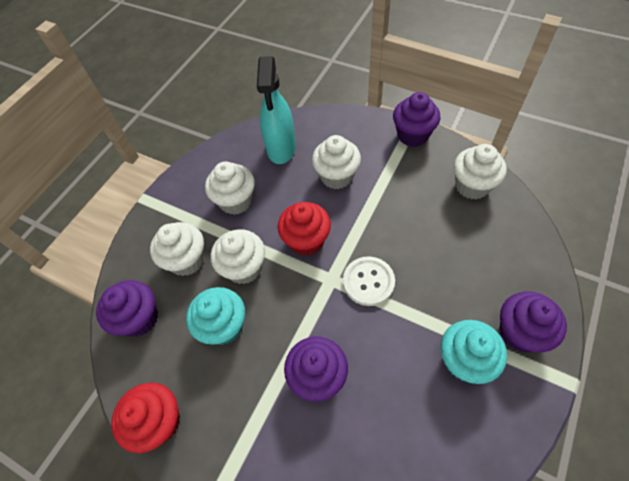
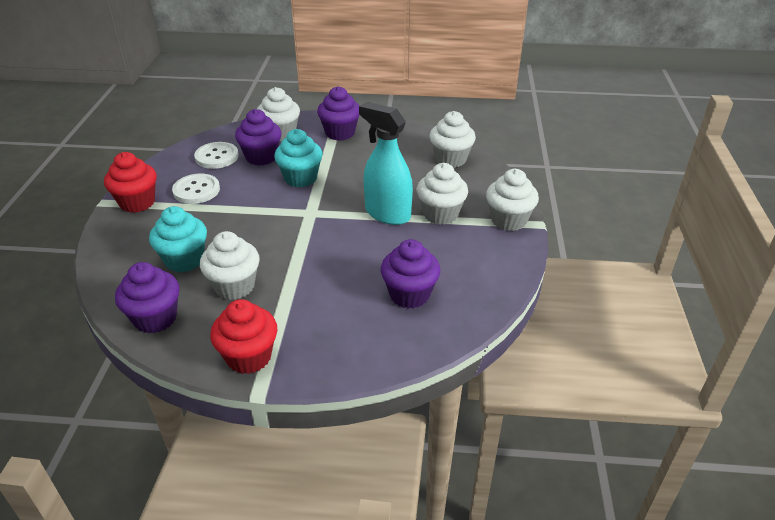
white button: 1 -> 2

